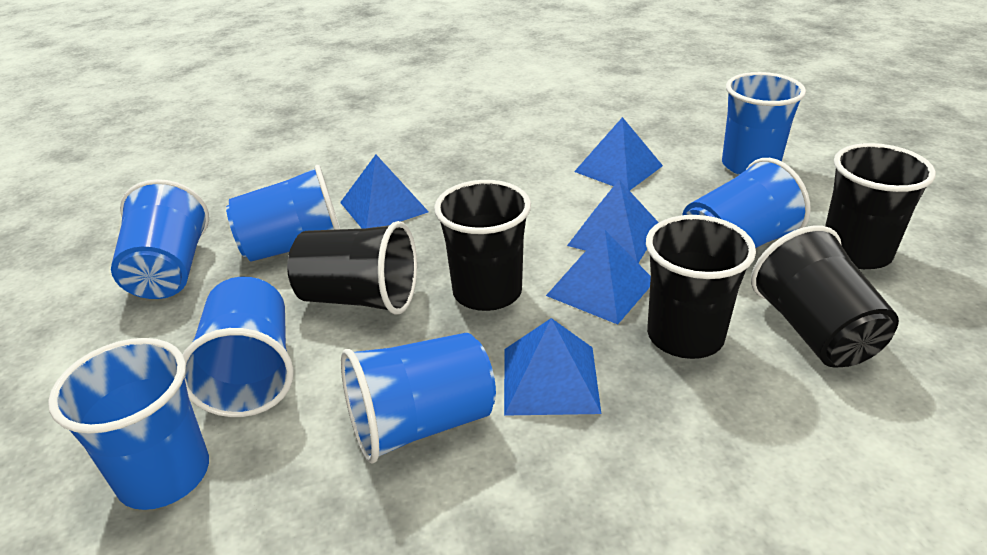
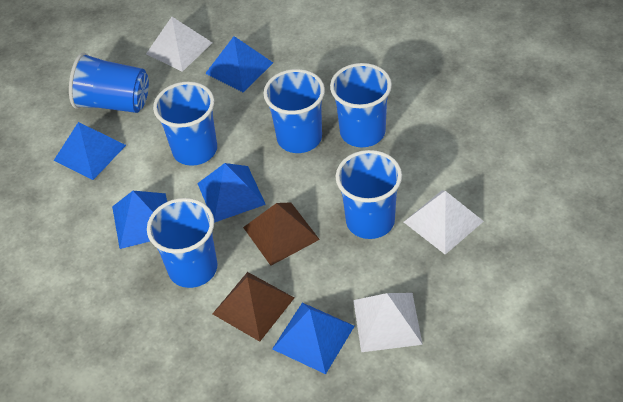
black cup: 5 -> 0
blue cup: 7 -> 6
brown pyramid: 0 -> 2
white pyramid: 0 -> 3

